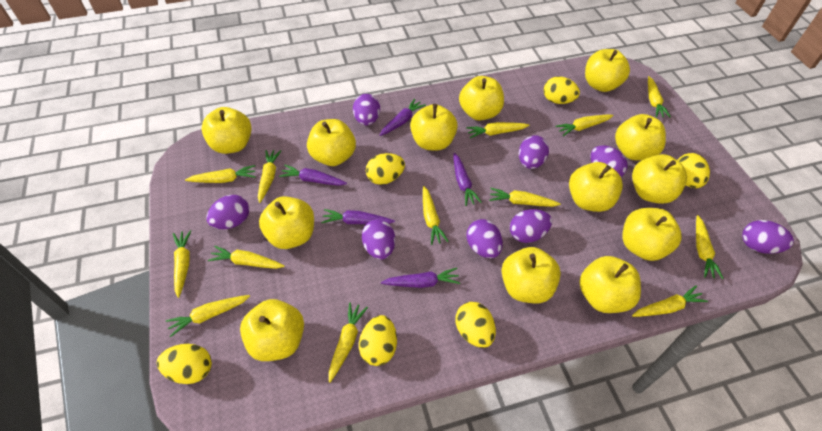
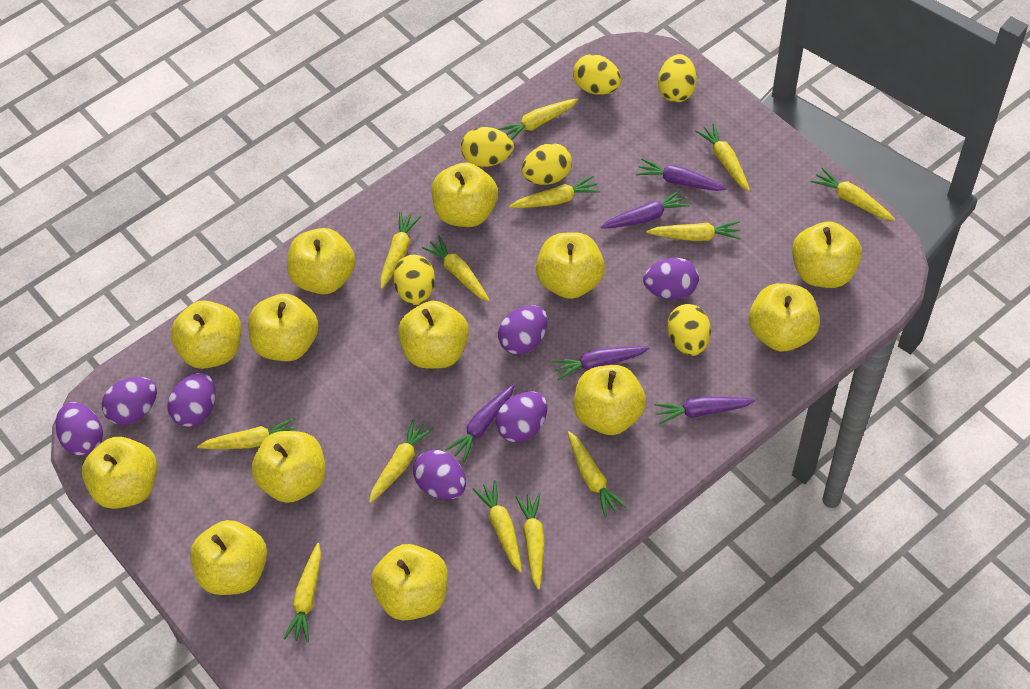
purple egg: 8 -> 7

